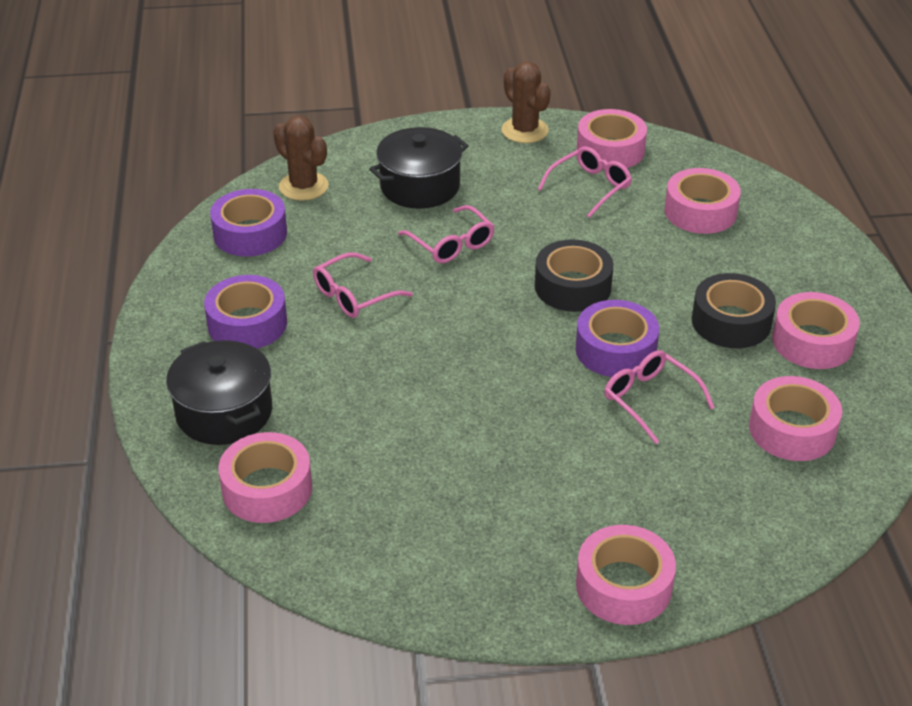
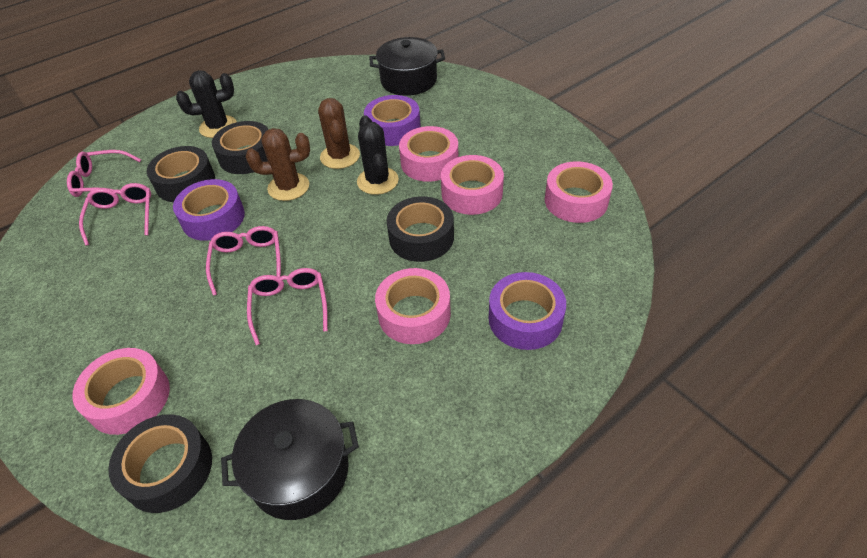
black cactus: 0 -> 2
black tape: 2 -> 4
pink tape: 6 -> 5

